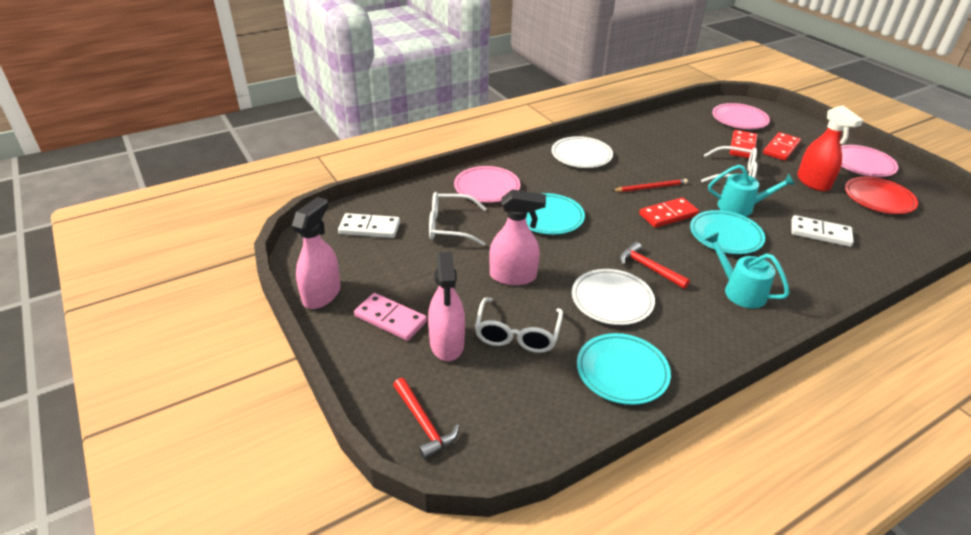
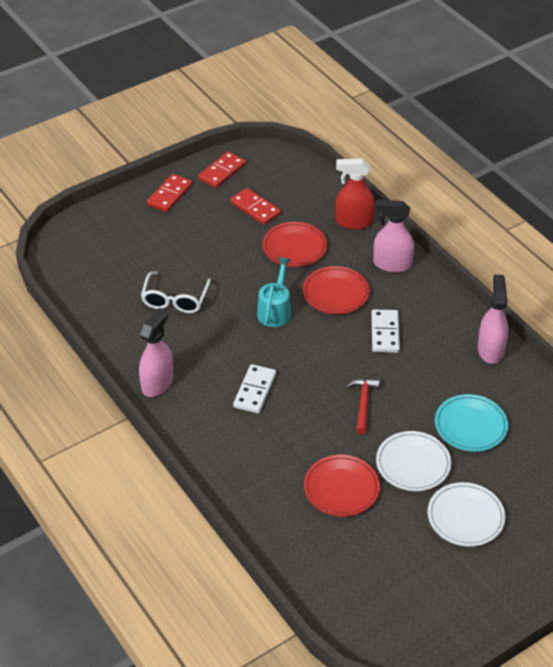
pink domino: 1 -> 0
pink plate: 3 -> 0
red hammer: 2 -> 1
red pencil: 1 -> 0
red plate: 1 -> 3
turquoise plate: 3 -> 1
turquoise watering can: 2 -> 1
white glasses: 3 -> 1

